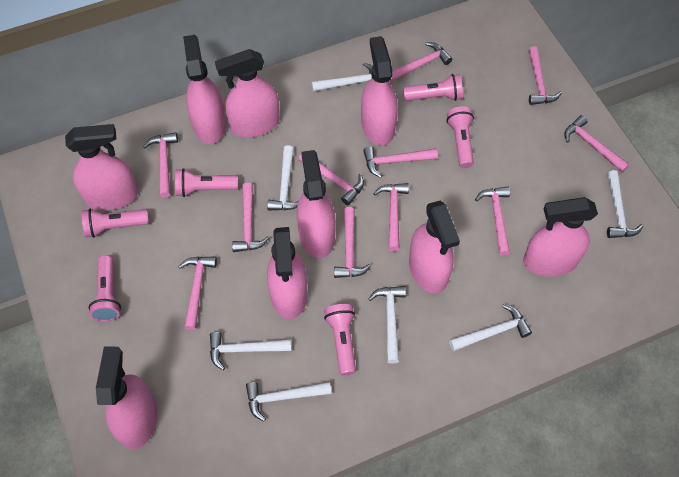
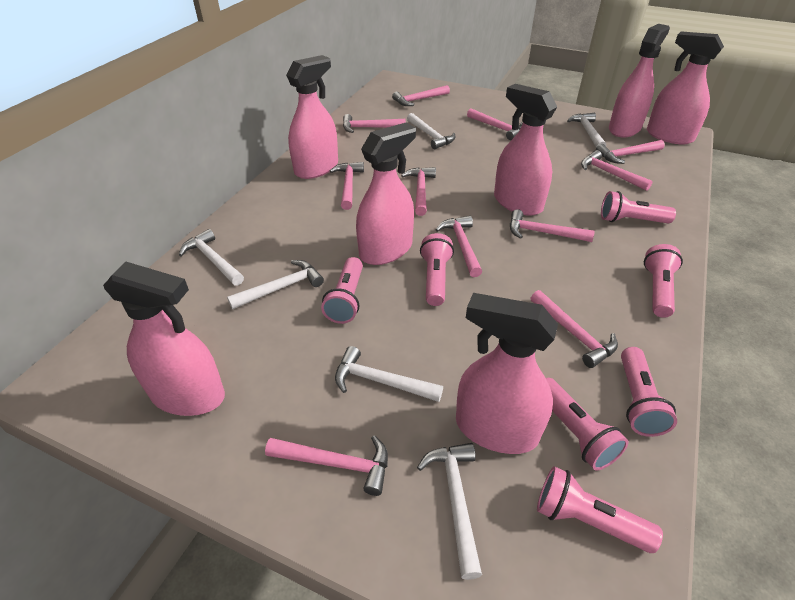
pink flashlight: 6 -> 7
pink spray bottle: 9 -> 7
white hammer: 7 -> 6

